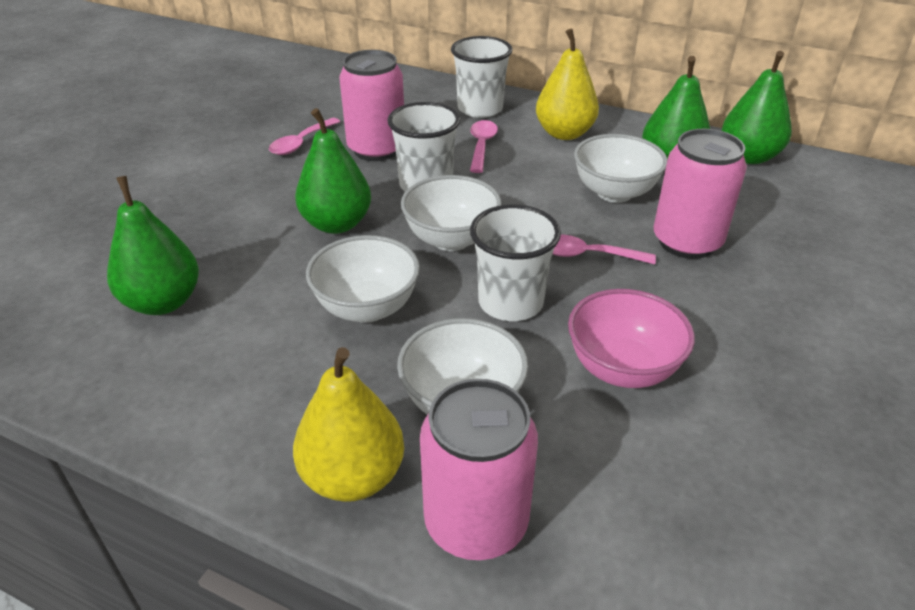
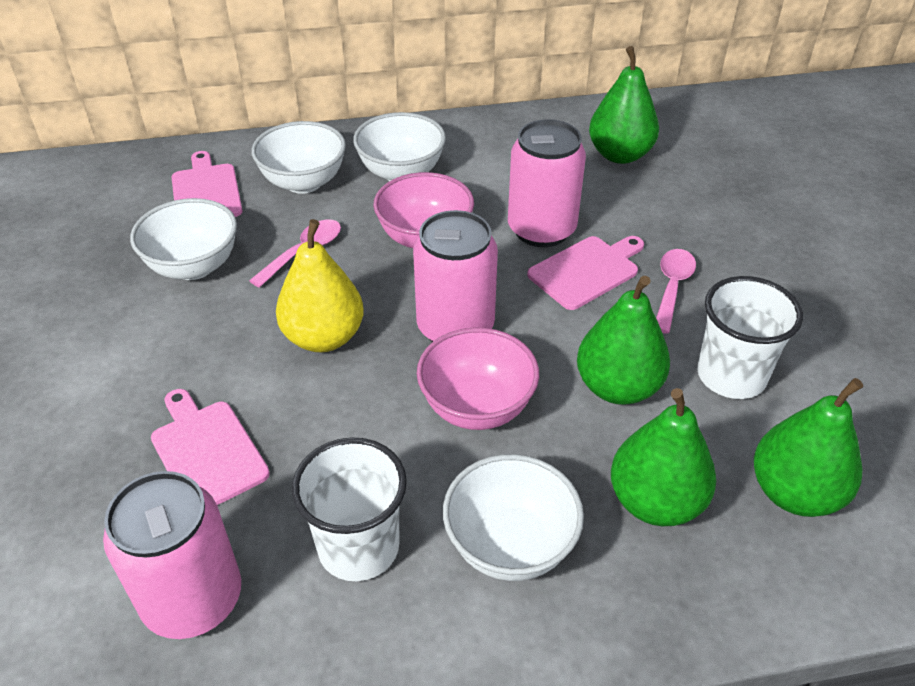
pink bowl: 1 -> 2
pink cutting board: 0 -> 3
pink spoon: 3 -> 2
white cup: 3 -> 2
yellow pear: 2 -> 1

